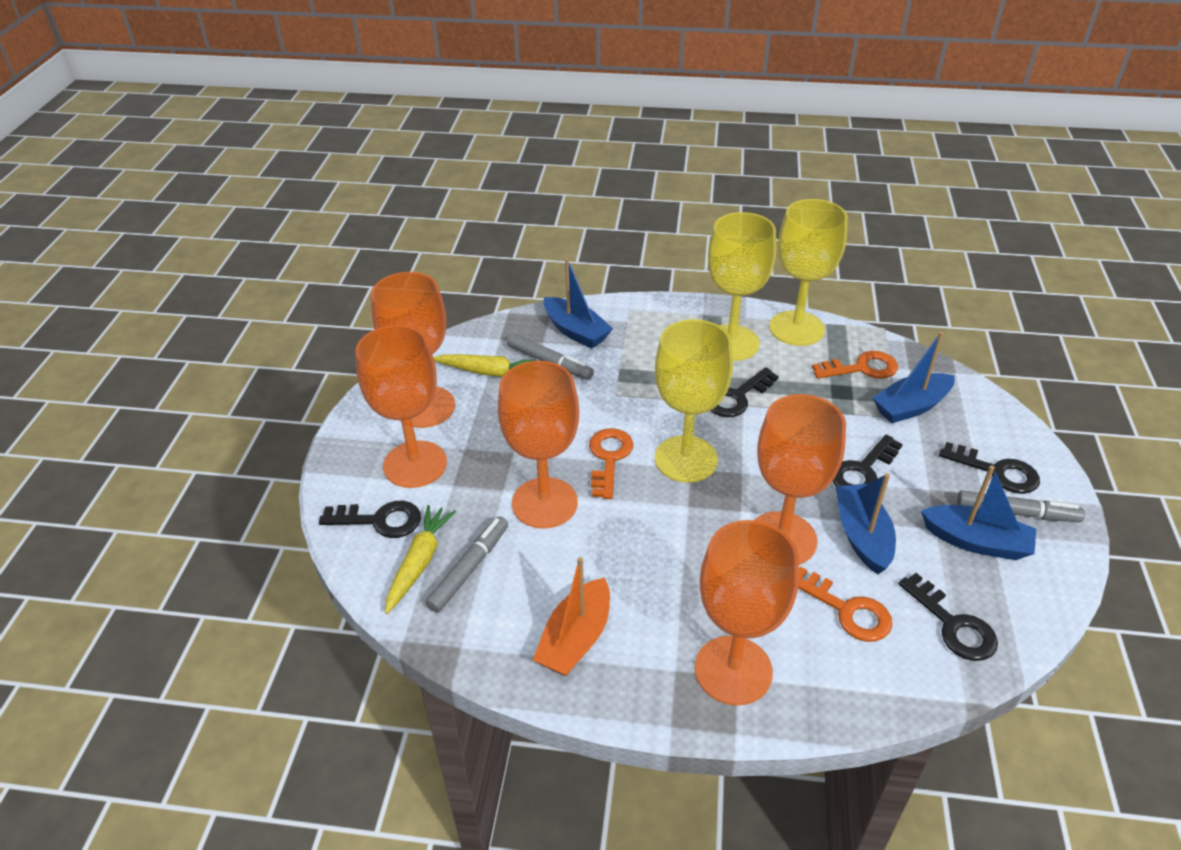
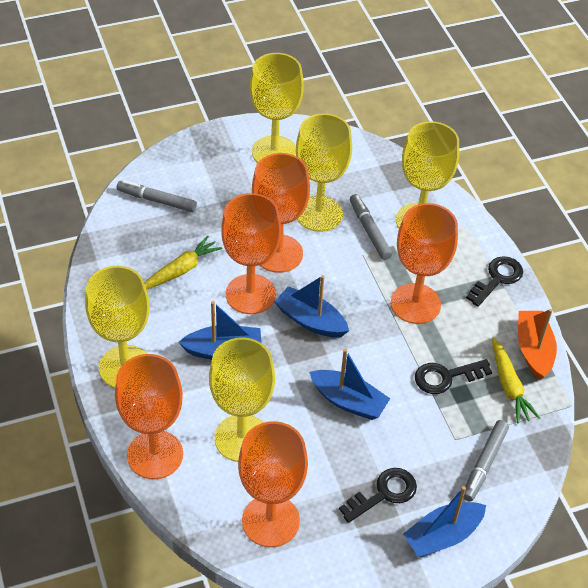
black key: 5 -> 3
orange key: 3 -> 0
yellow goblet: 3 -> 5

